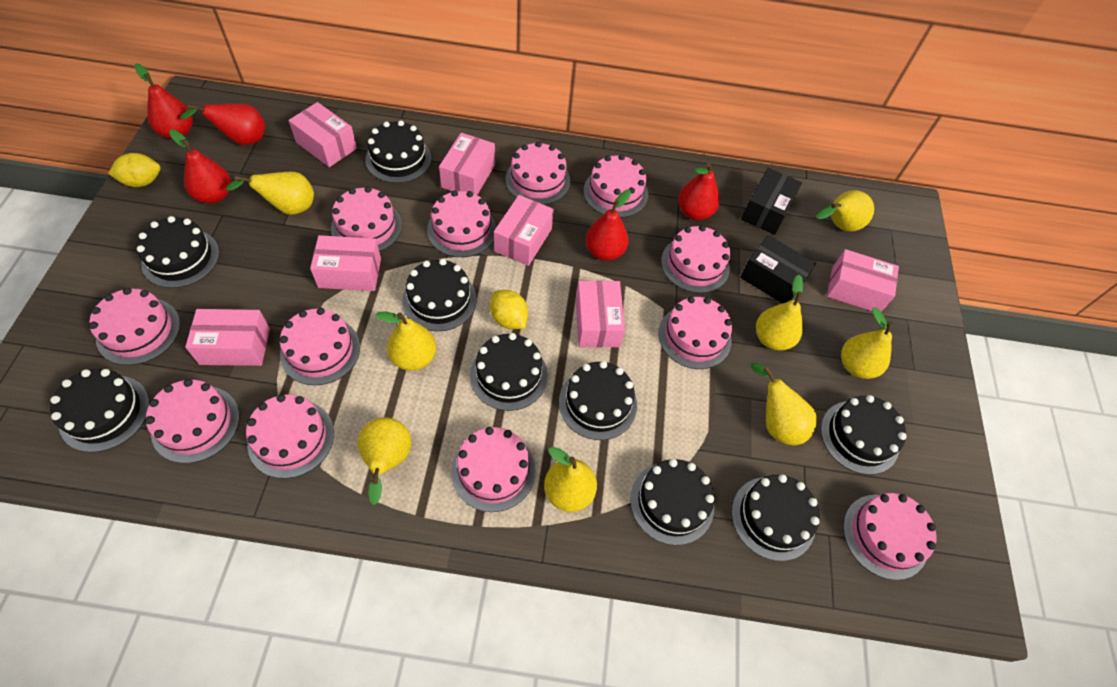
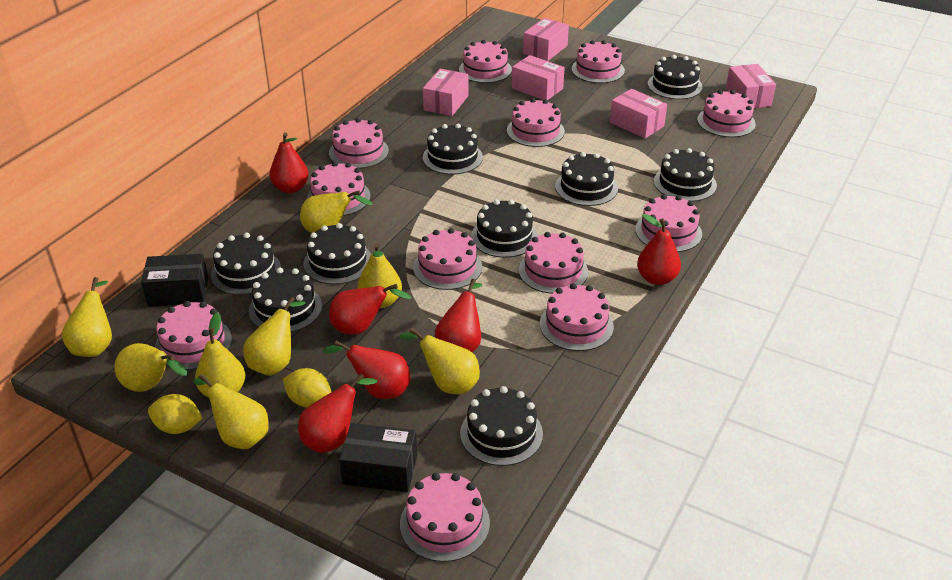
pink box: 7 -> 5
red pear: 5 -> 6

